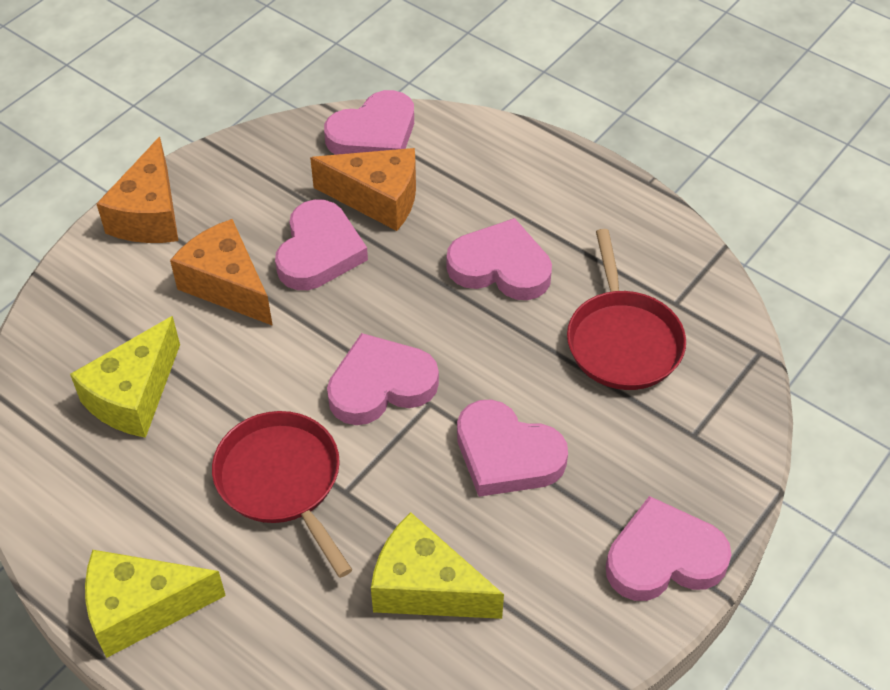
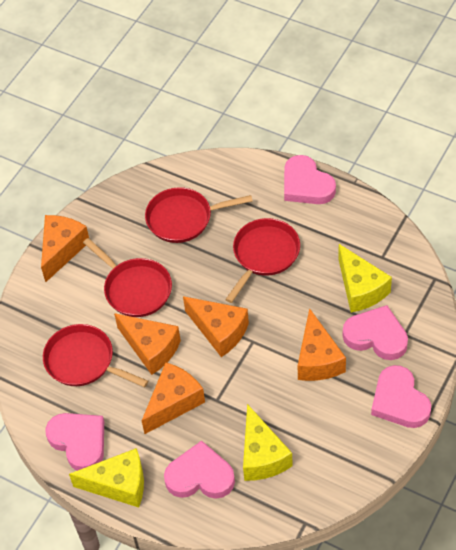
orange cheese: 3 -> 5
pink heart: 6 -> 5
red pan: 2 -> 4

